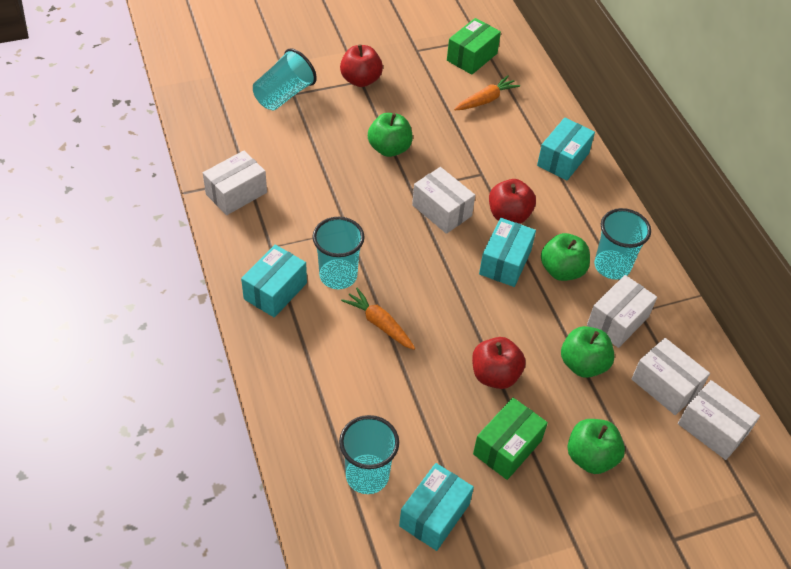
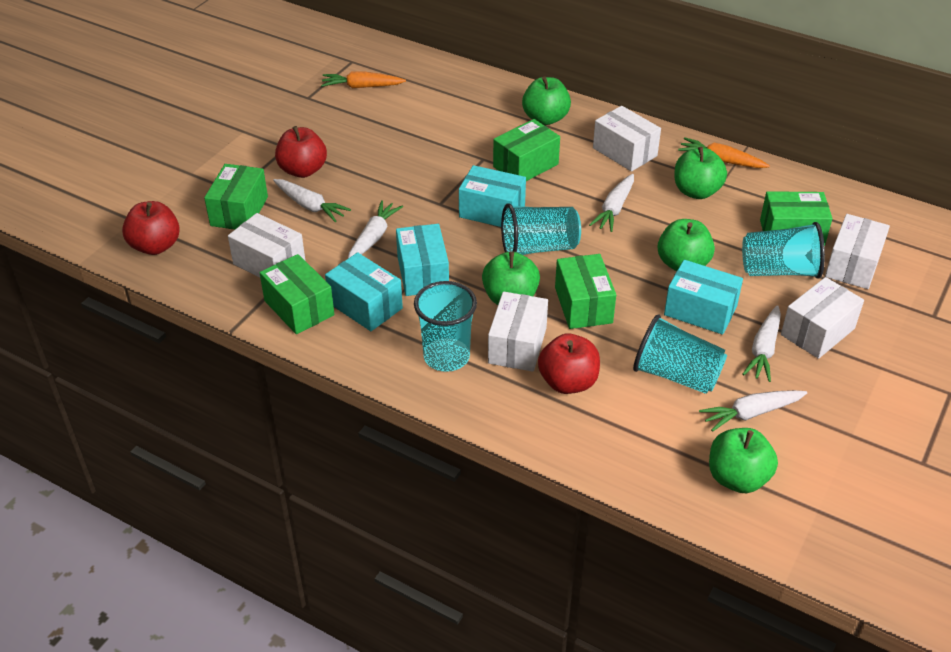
green apple: 4 -> 5
green box: 2 -> 5
white carrot: 0 -> 5

